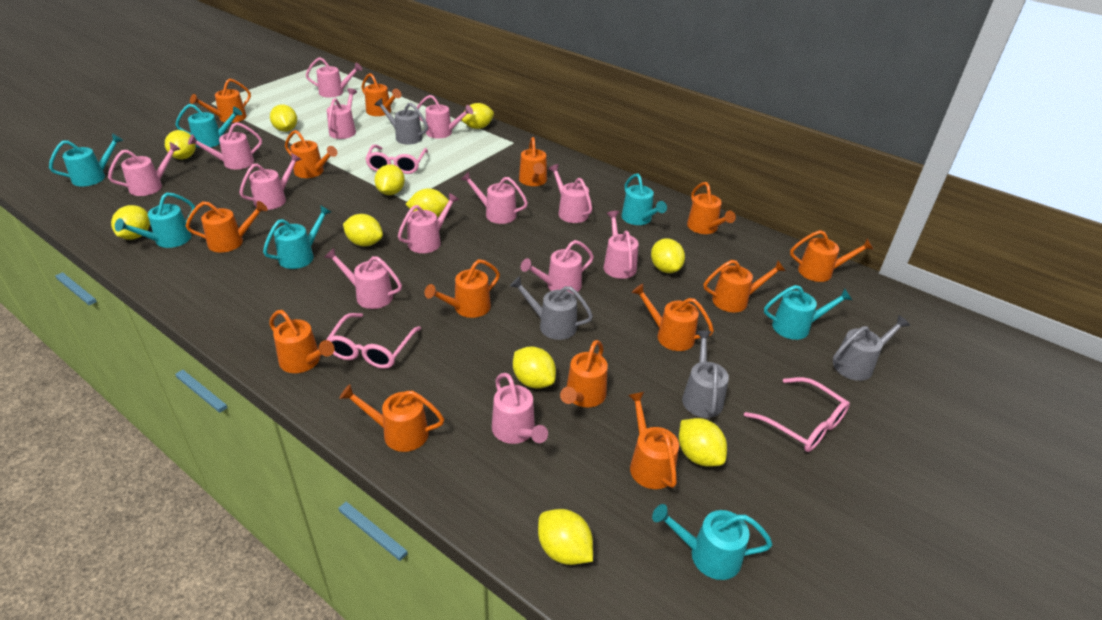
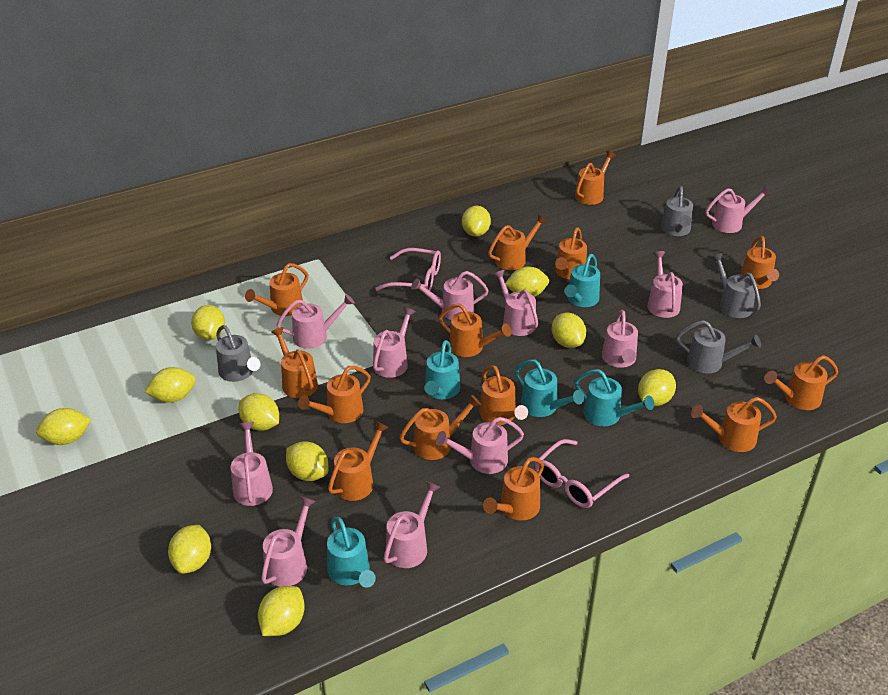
pink glasses: 3 -> 2
pink watering can: 13 -> 11
turquoise watering can: 7 -> 5

